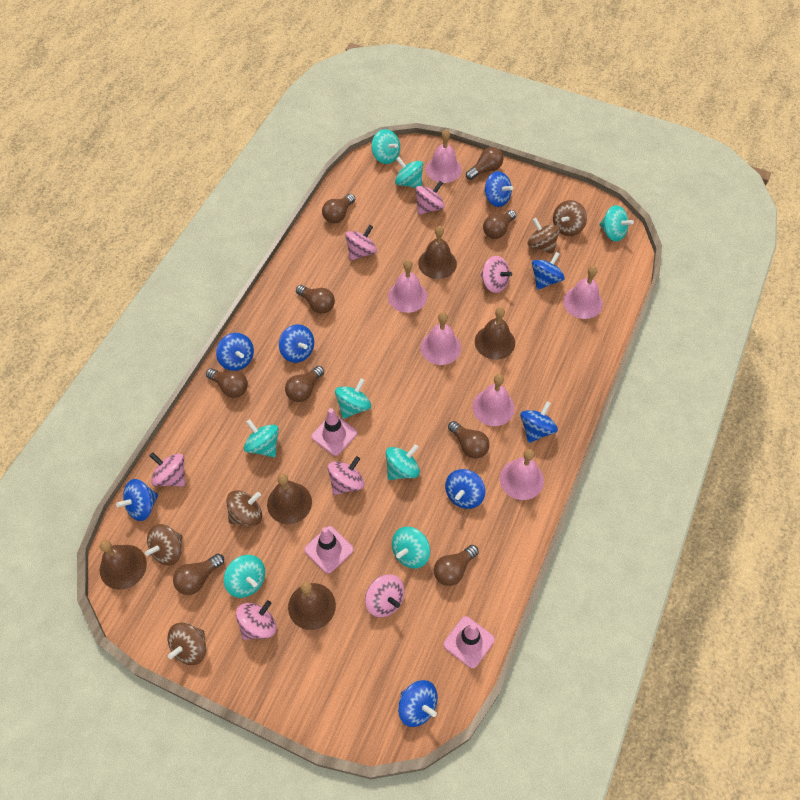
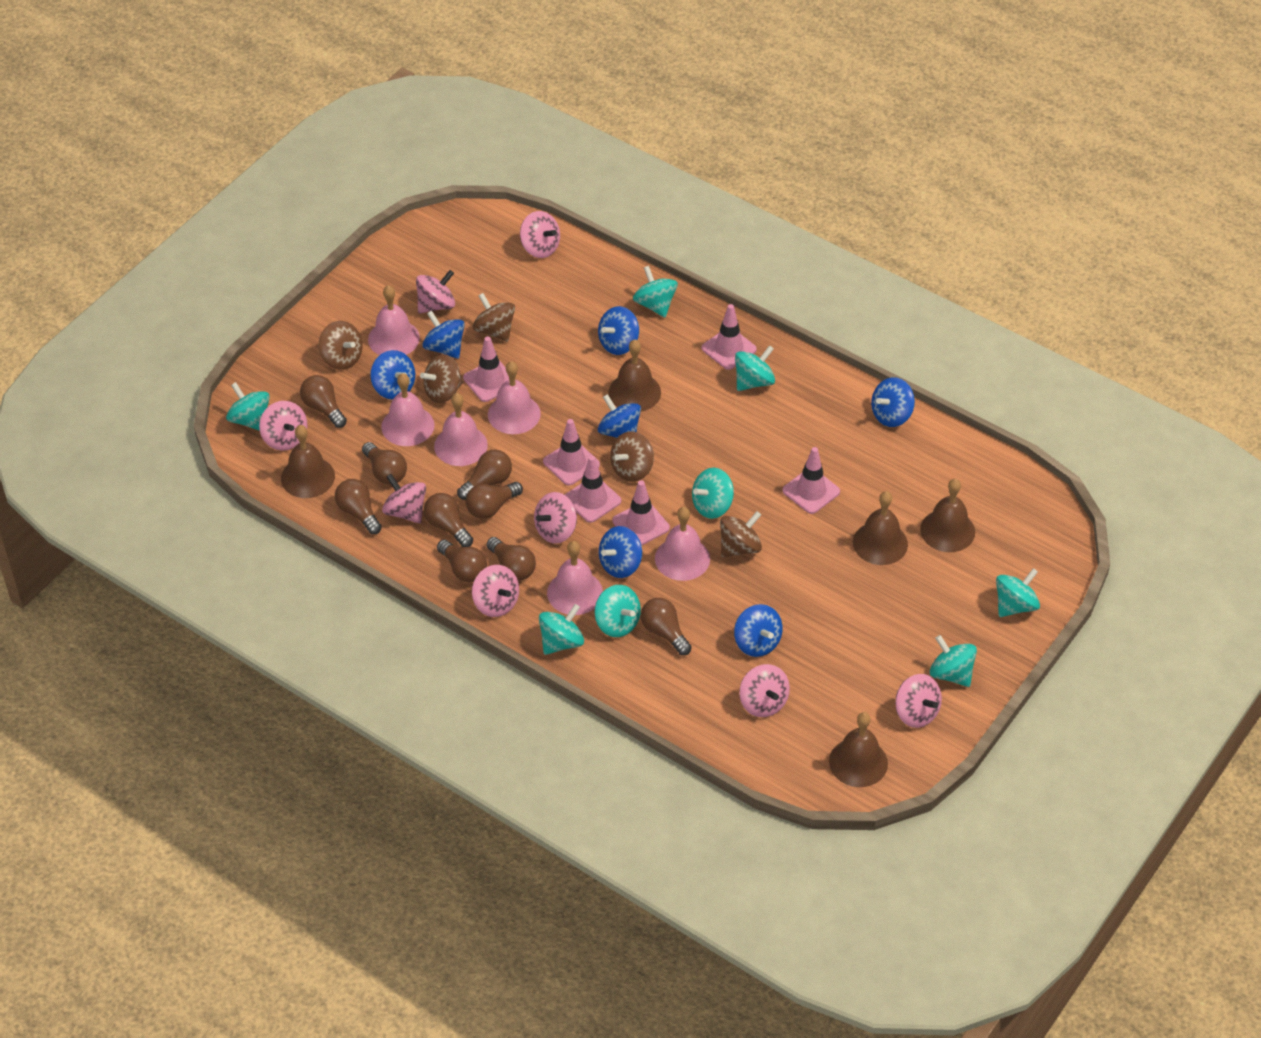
blue spinning top: 8 -> 7
pink spinning top: 7 -> 8
pink traffic cone: 3 -> 6

